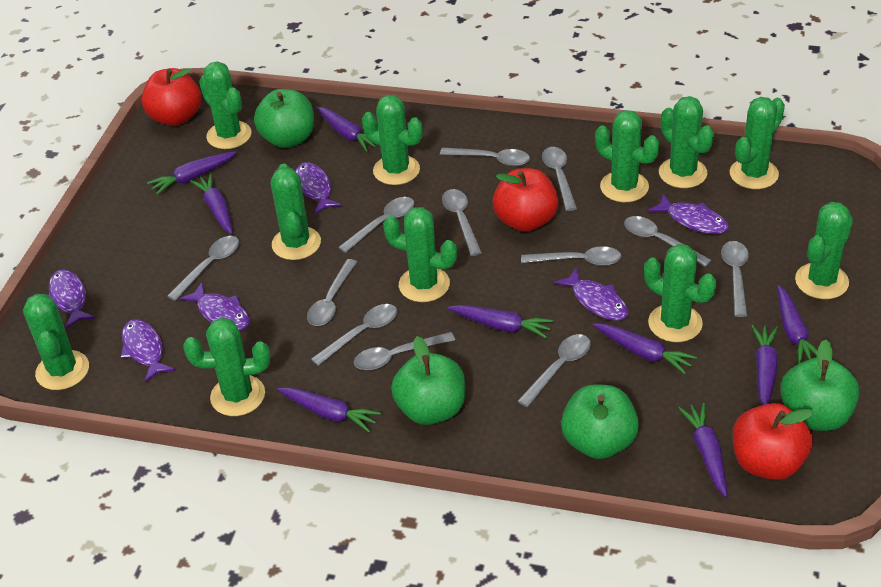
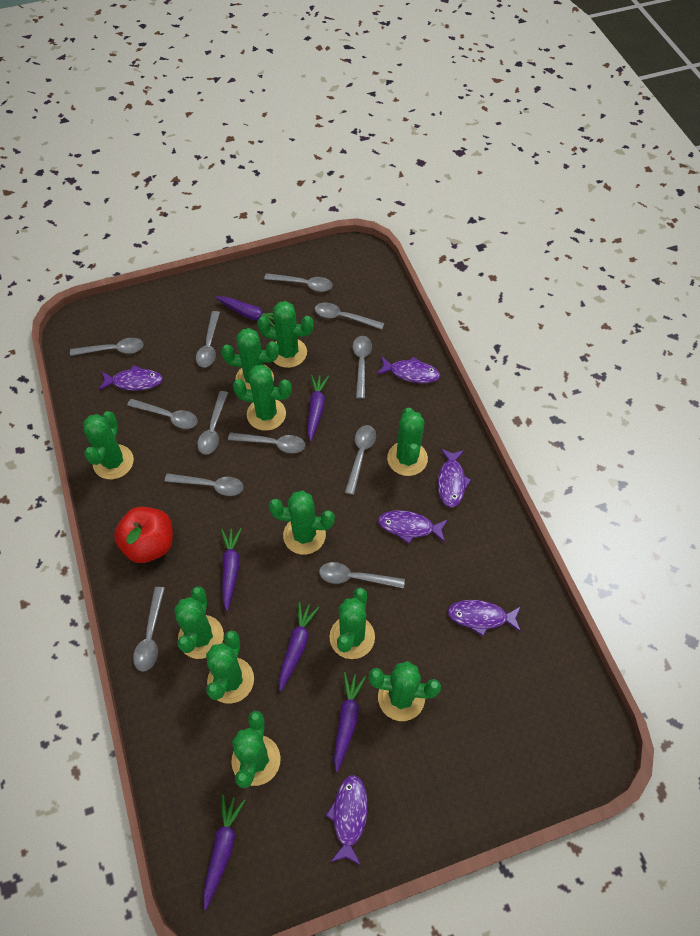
green apple: 4 -> 0
purple carrot: 9 -> 6
red apple: 3 -> 1

